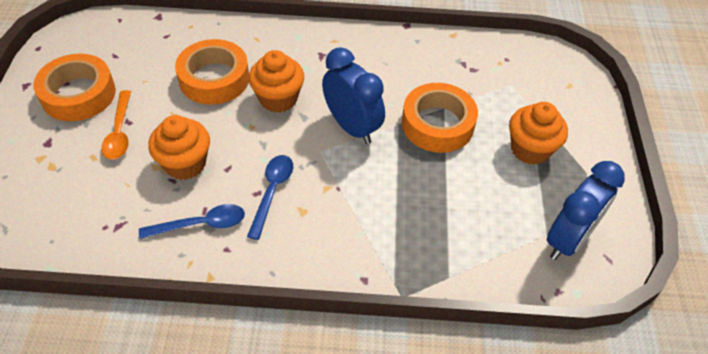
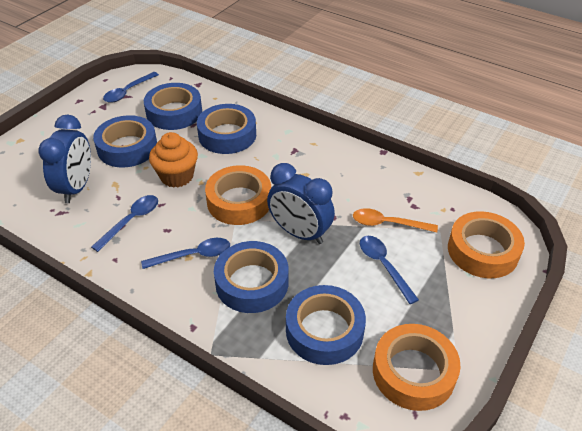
blue spoon: 2 -> 4
blue tape: 0 -> 5
orange cupcake: 3 -> 1

